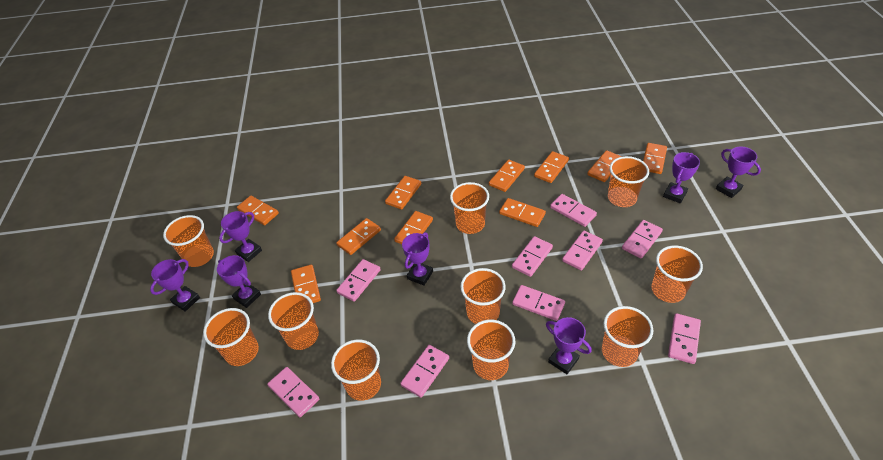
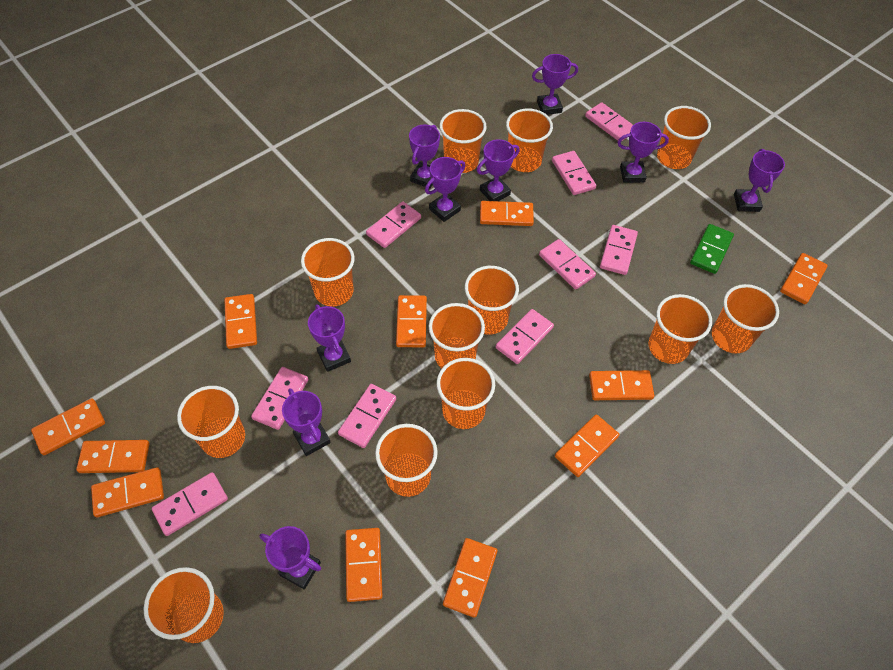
green domino: 0 -> 1
orange cup: 10 -> 12
orange domino: 10 -> 11
purple trophy: 7 -> 9

